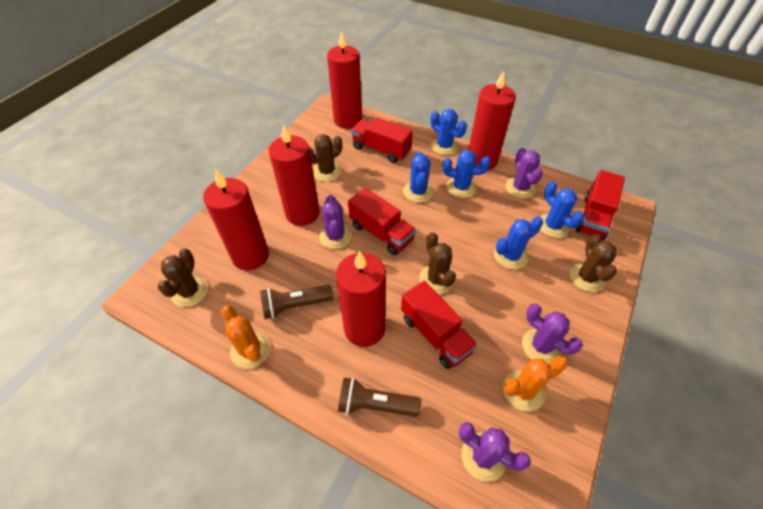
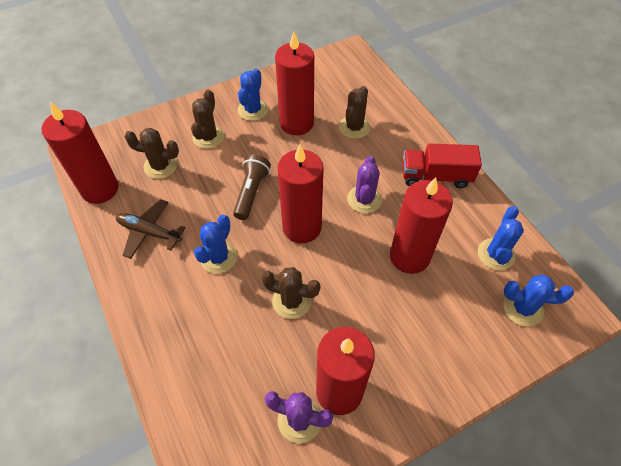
blue cactus: 5 -> 4
brown flashlight: 2 -> 1
brown plane: 0 -> 1
orange cactus: 2 -> 0
purple cactus: 4 -> 2
red truck: 4 -> 1

